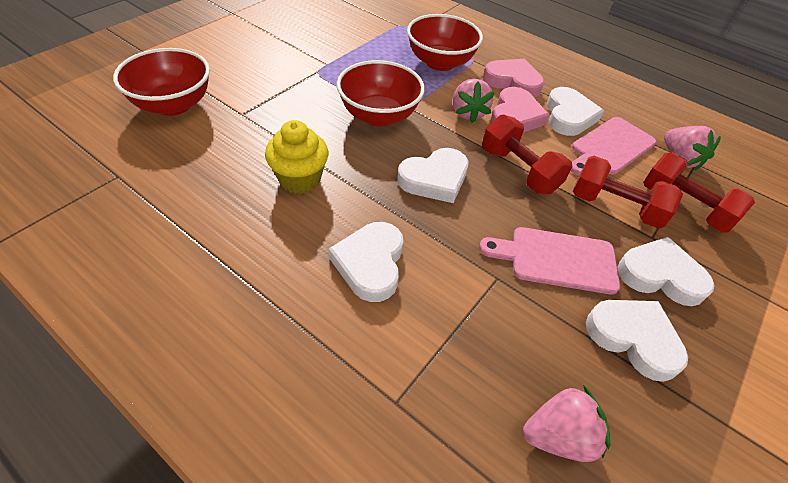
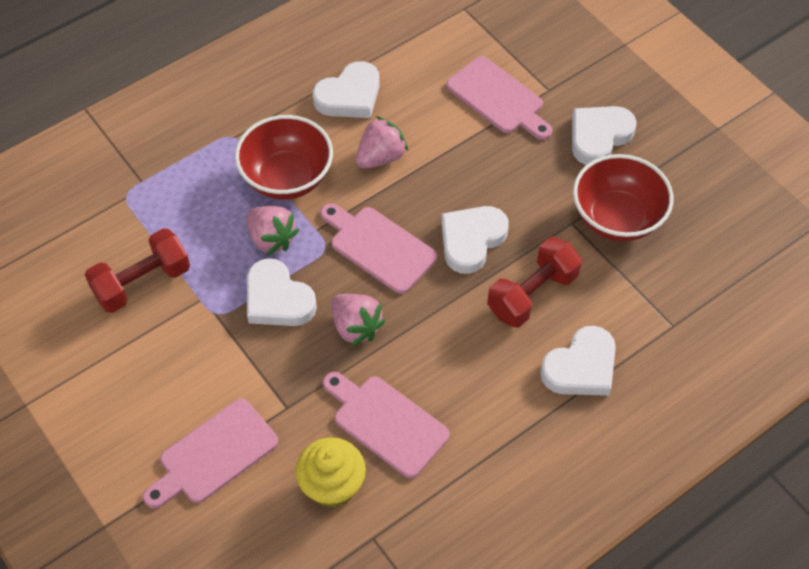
pink cutting board: 2 -> 4
pink heart: 2 -> 0
red bowl: 3 -> 2
red dumbbell: 3 -> 2

